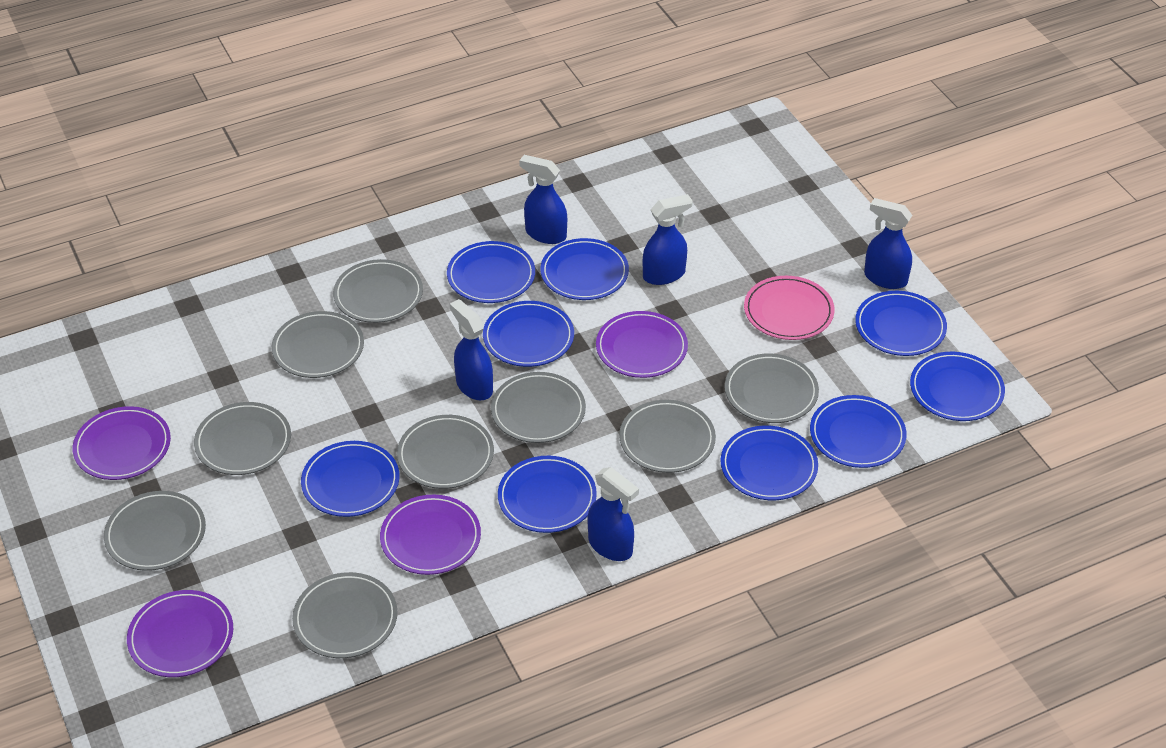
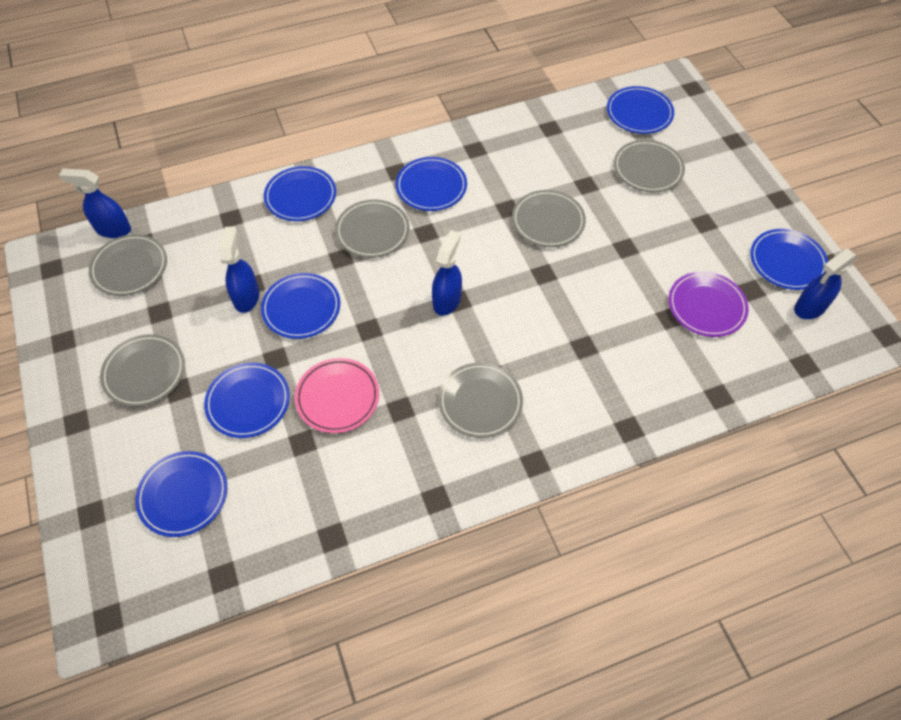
blue plate: 9 -> 7
blue spray bottle: 5 -> 4
grey plate: 9 -> 6
purple plate: 4 -> 1

